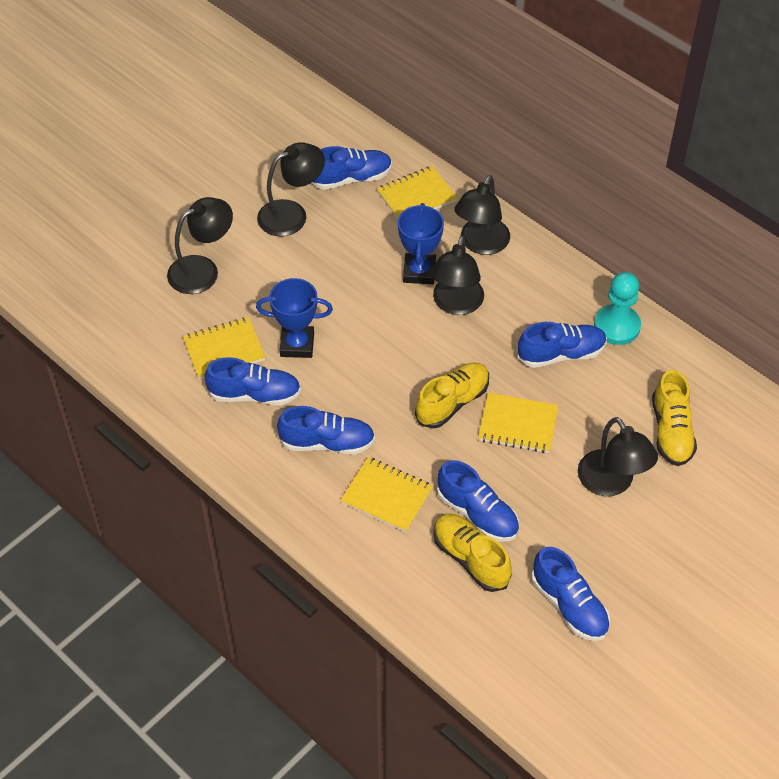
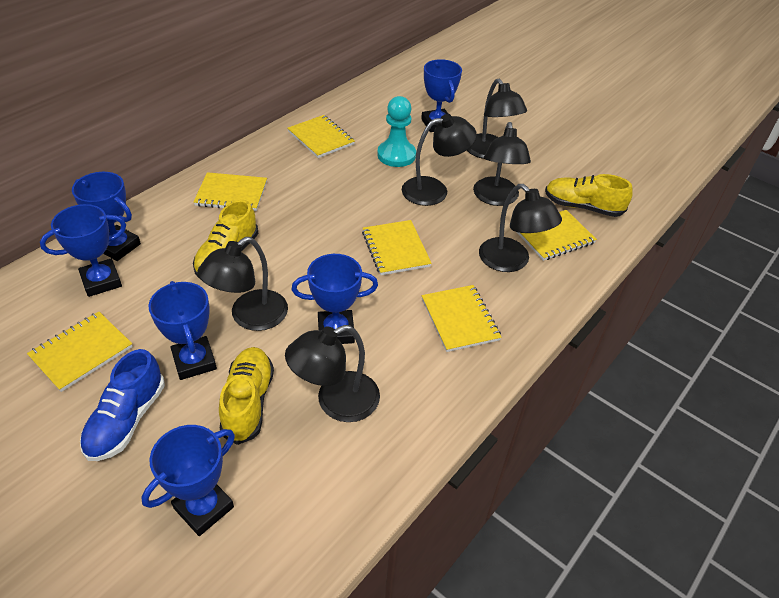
black lamp: 5 -> 6
blue shoe: 6 -> 1
blue trophy: 2 -> 6
yellow notebook: 4 -> 6

